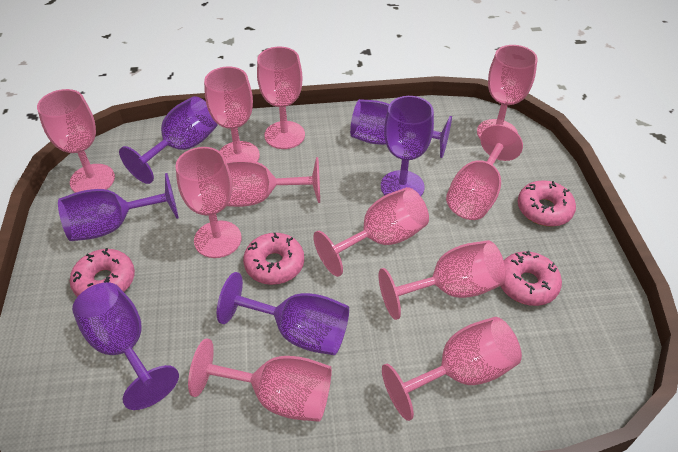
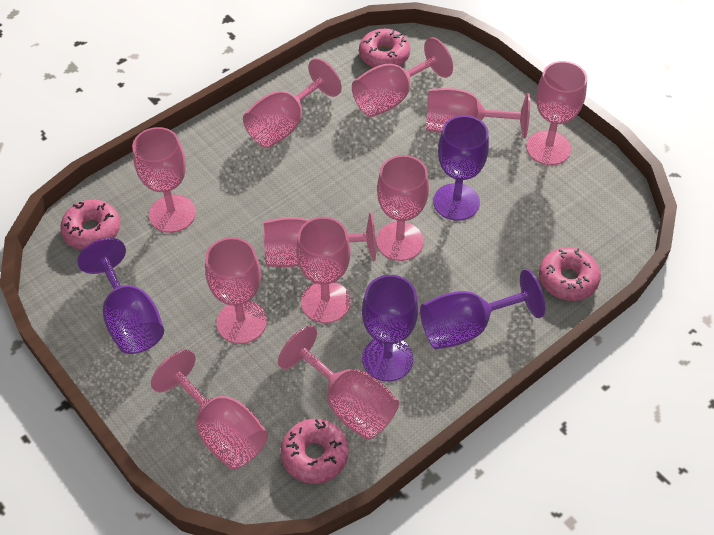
purple goblet: 6 -> 4

